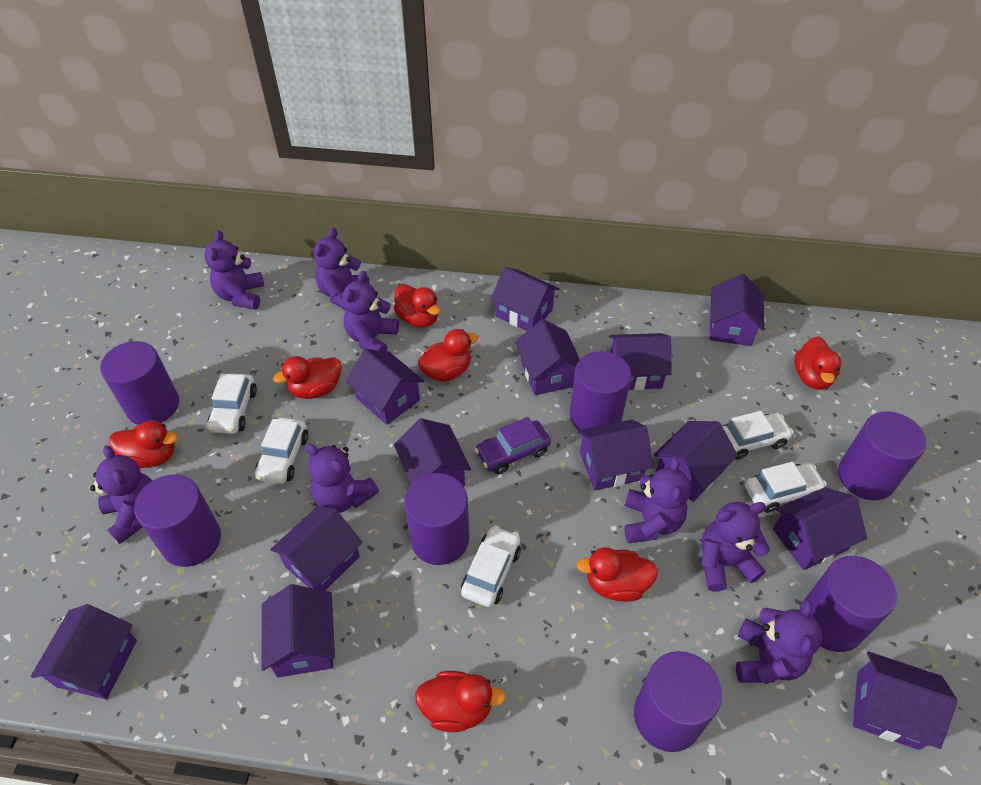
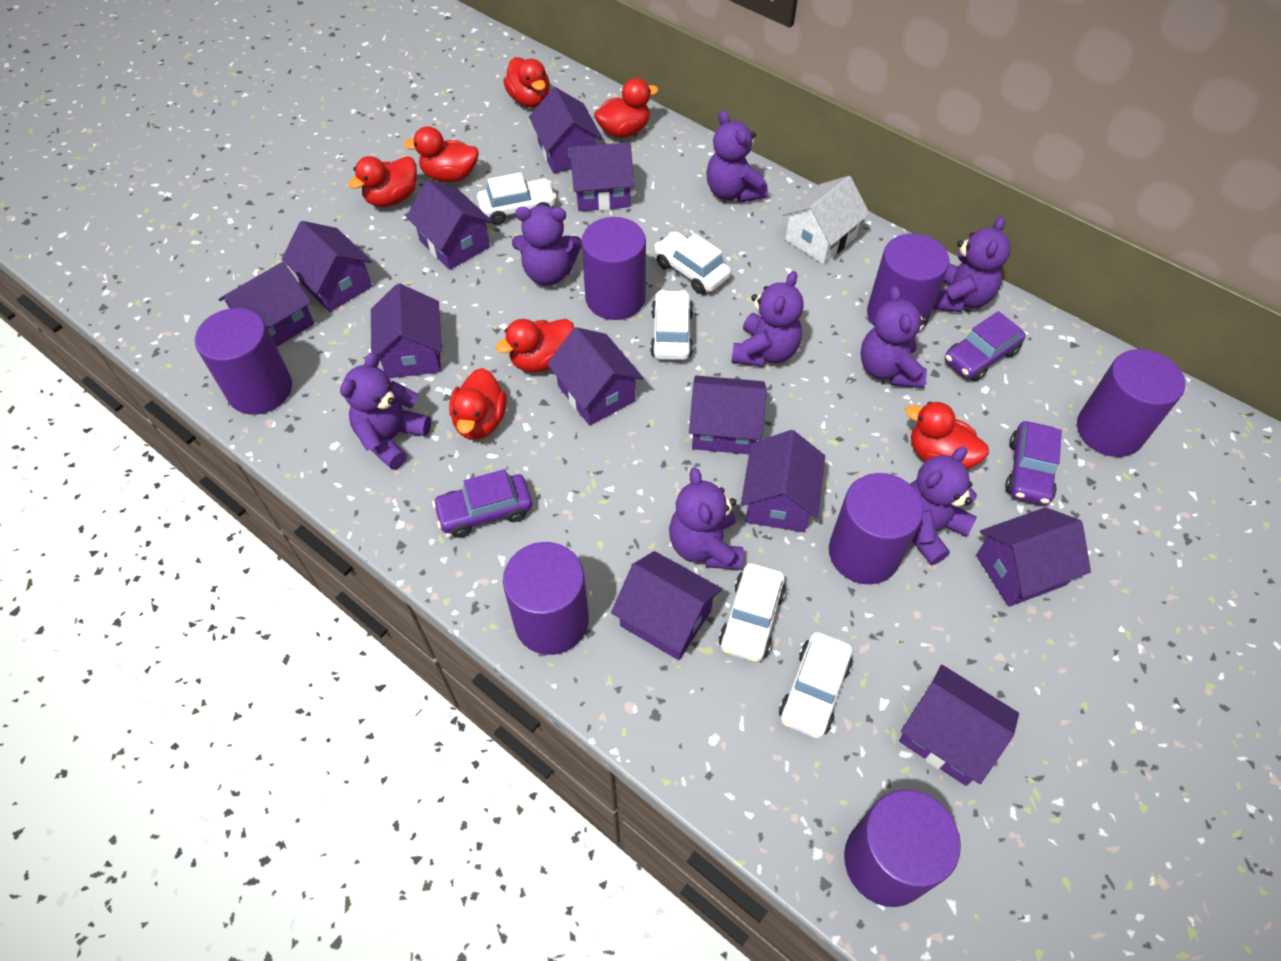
purple car: 1 -> 3
purple house: 13 -> 12
white house: 0 -> 1

